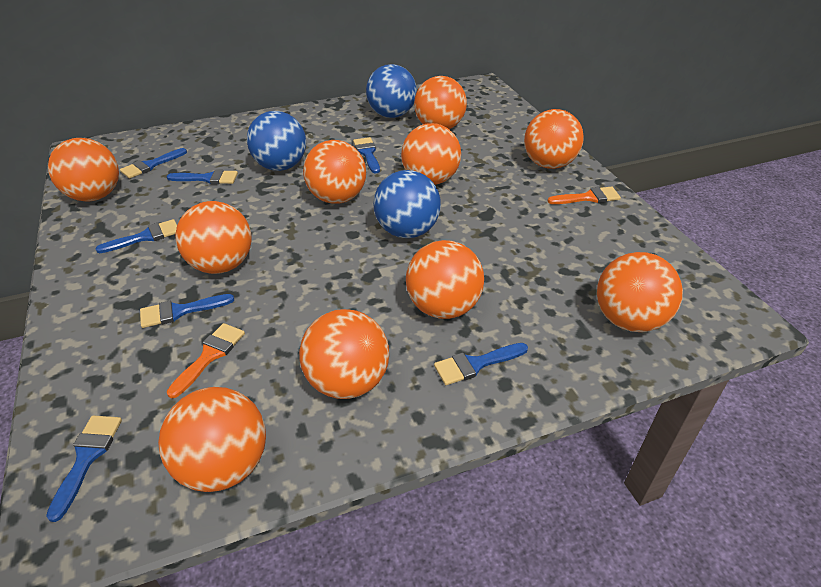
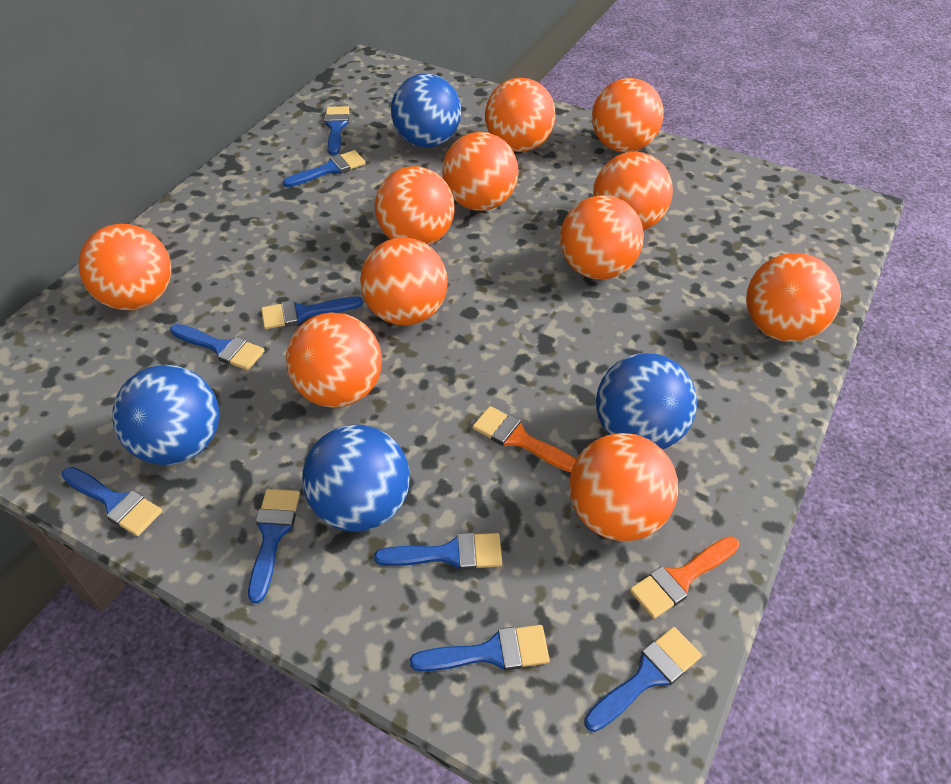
blue ball: 3 -> 4
blue brush: 7 -> 9
orange ball: 10 -> 11

